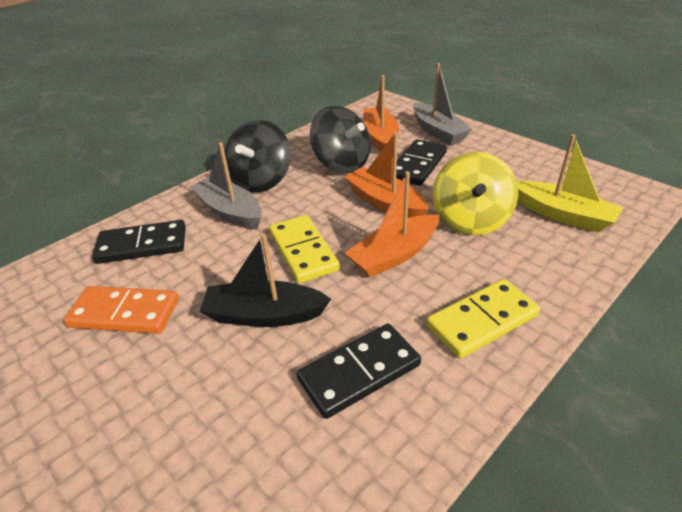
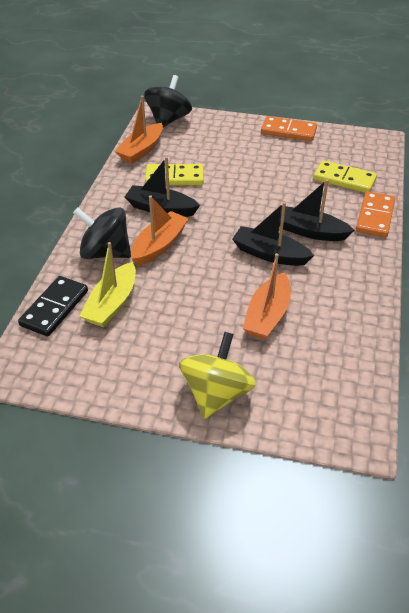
black boat: 1 -> 3
black domino: 3 -> 1
grey boat: 2 -> 0
orange domino: 1 -> 2

